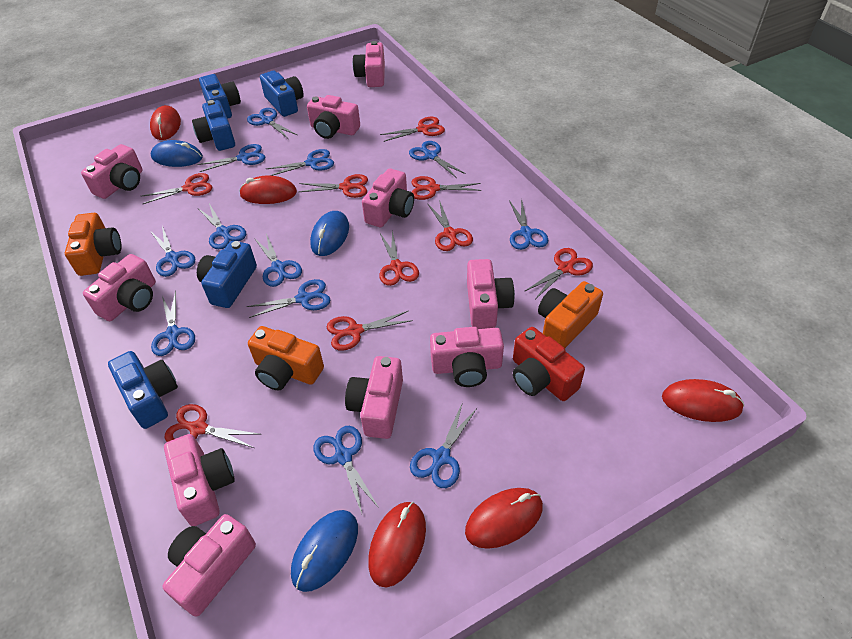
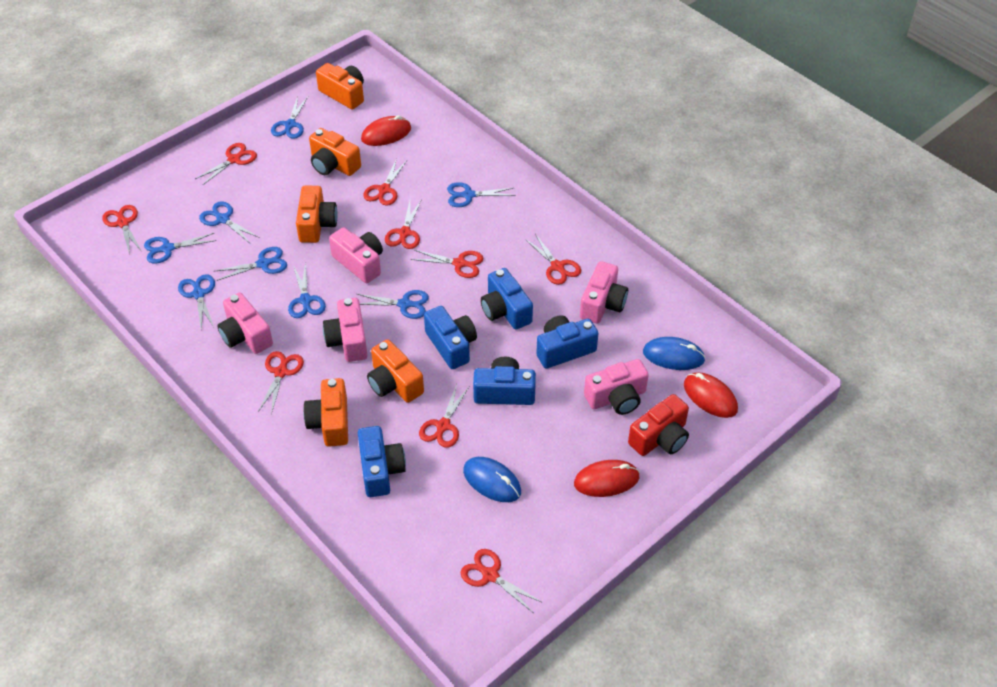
blue mouse: 3 -> 2
blue scissors: 12 -> 8
orange camera: 3 -> 5
pink camera: 10 -> 5
red mouse: 5 -> 3

